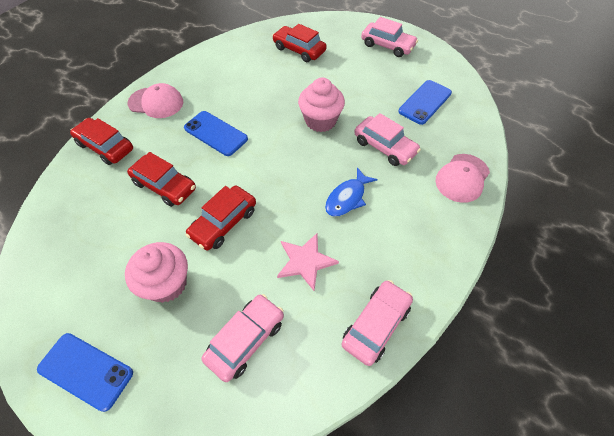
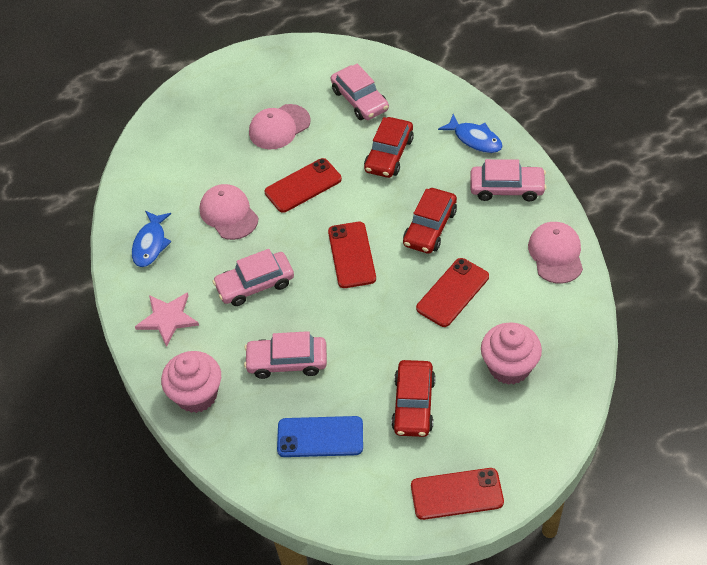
blue fish: 1 -> 2
blue phone: 3 -> 1
pink cap: 2 -> 3
red car: 4 -> 3
red phone: 0 -> 4

